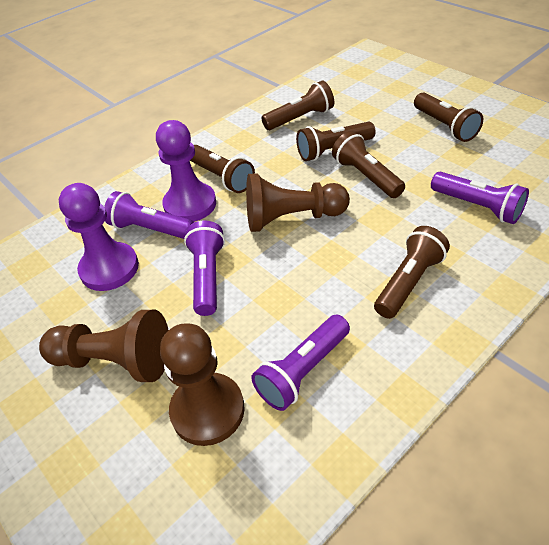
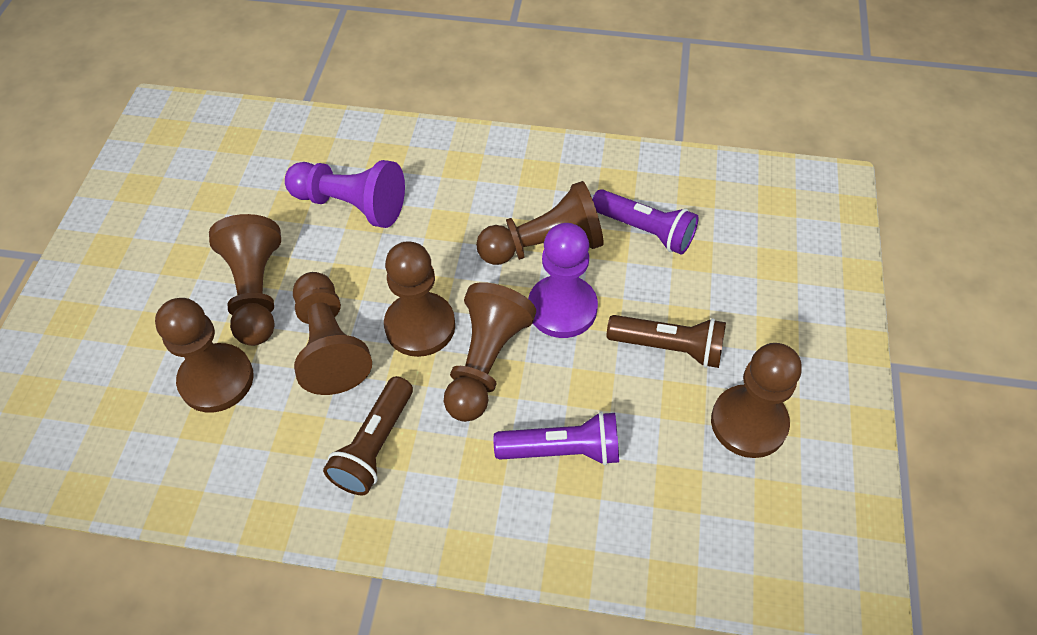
brown flashlight: 6 -> 2
brown pawn: 3 -> 7
purple flashlight: 4 -> 2

